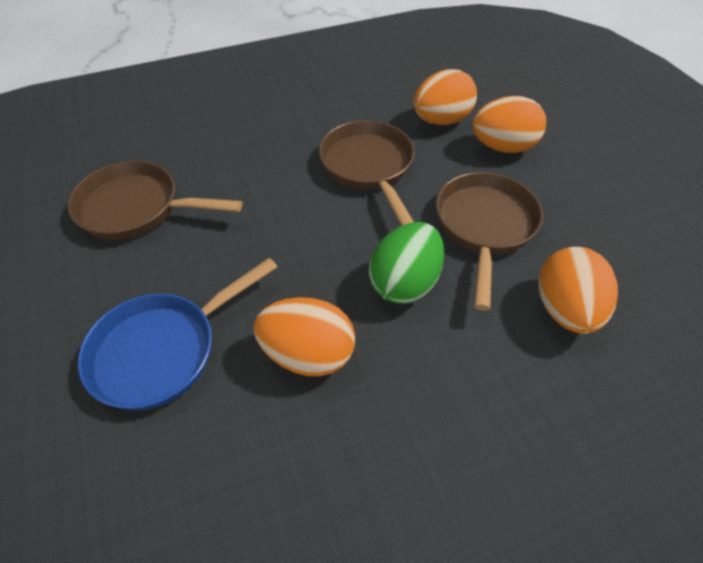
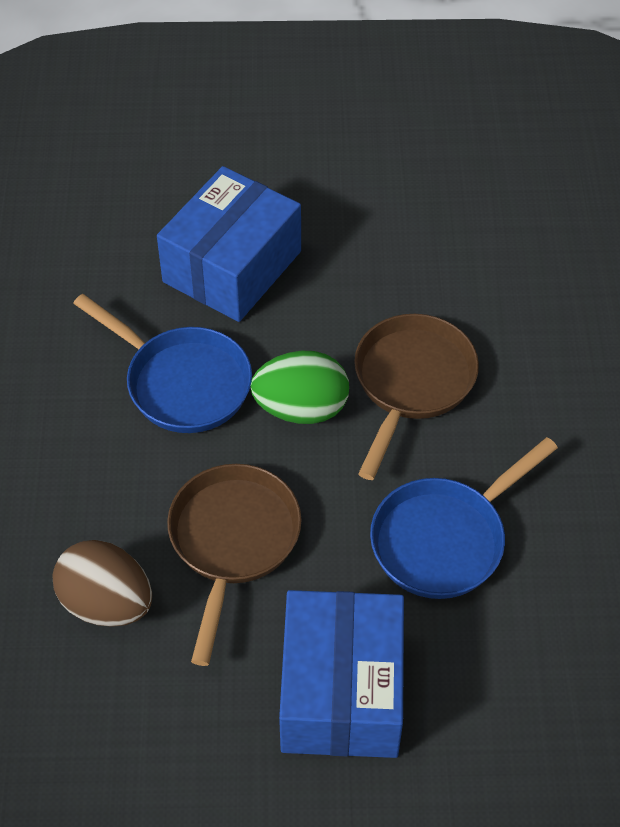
blue box: 0 -> 2
blue pan: 1 -> 2
brown egg: 0 -> 1
brown pan: 3 -> 2
orange egg: 4 -> 0

